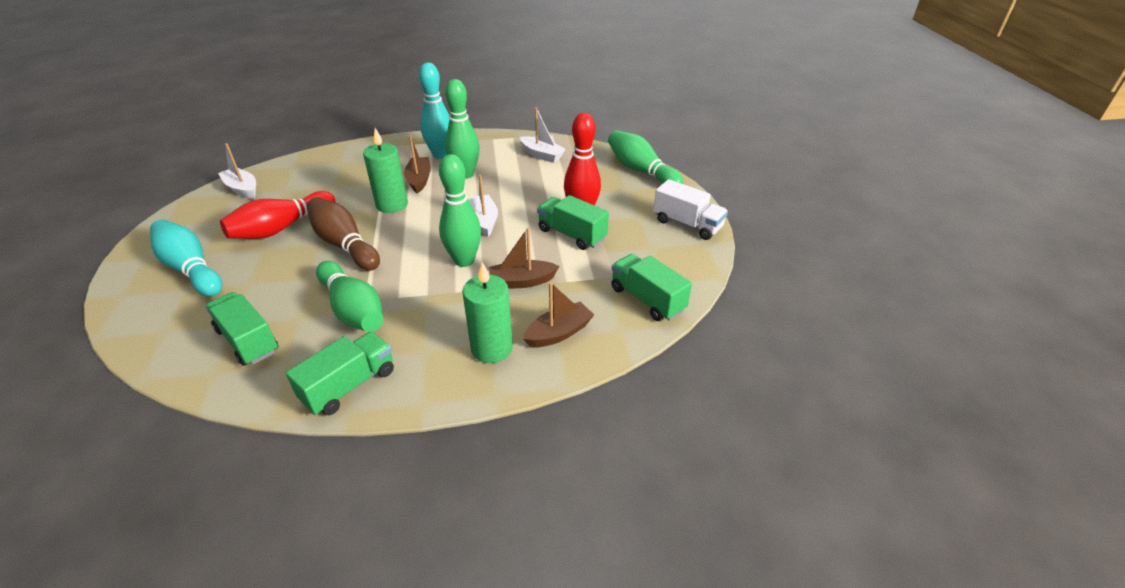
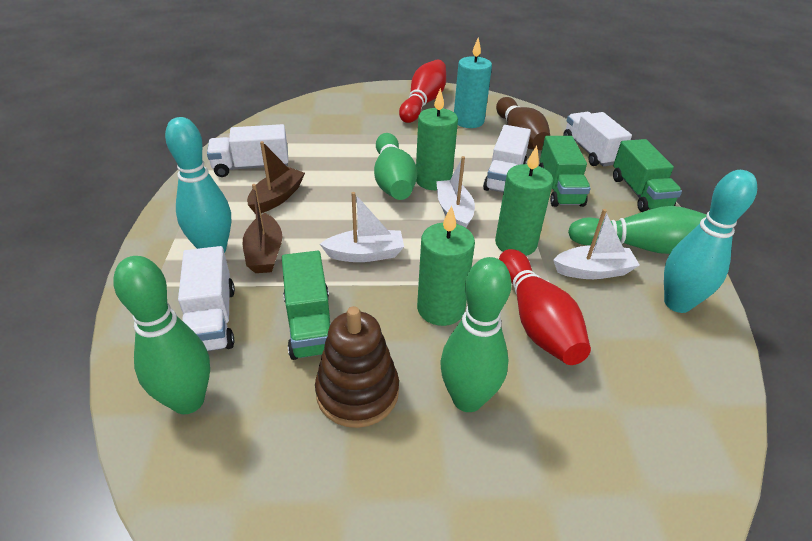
brown boat: 3 -> 2
brown stacking toy: 0 -> 1
green candle: 2 -> 3
green truck: 4 -> 3
turquoise candle: 0 -> 1
white truck: 1 -> 4

